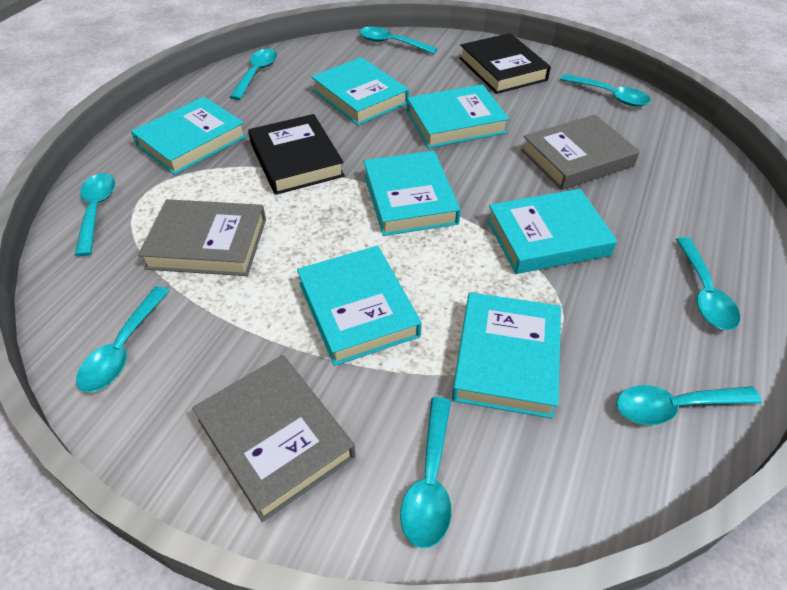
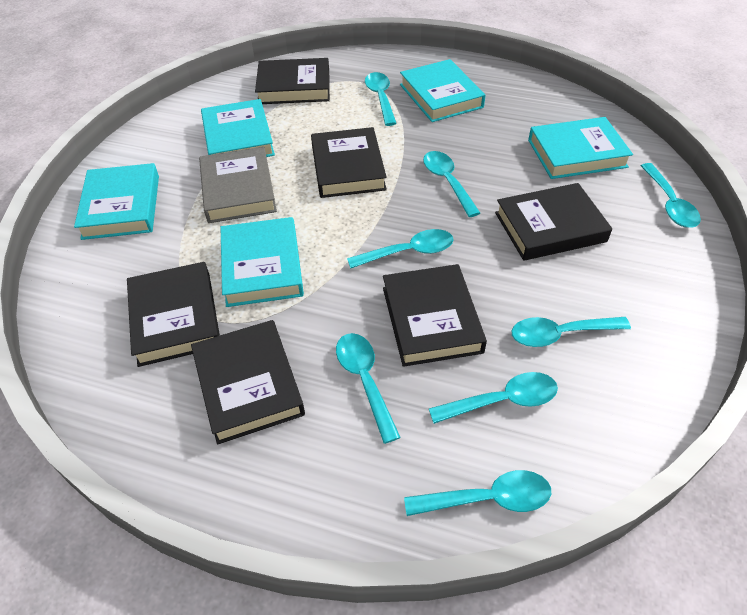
black book: 2 -> 6
grey book: 3 -> 1
turquoise book: 7 -> 5

